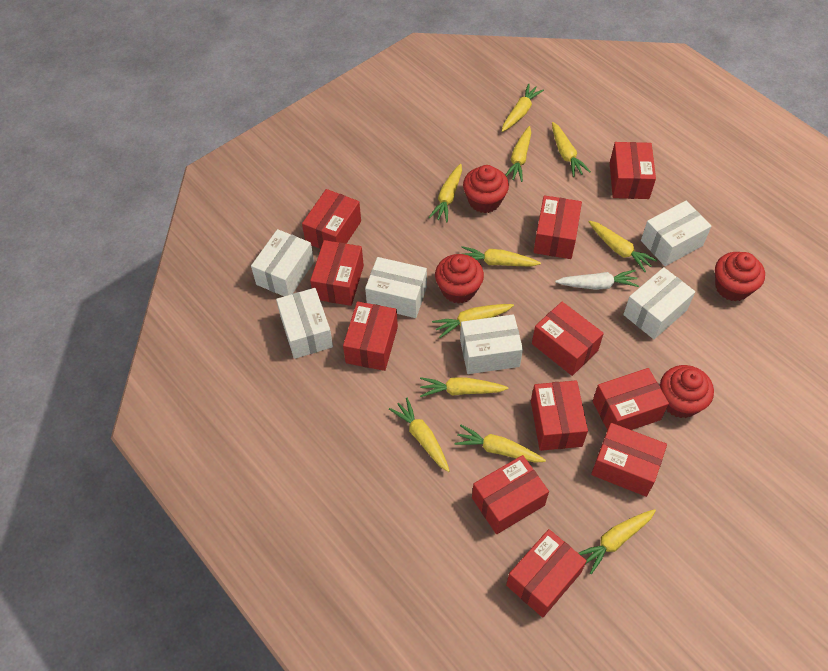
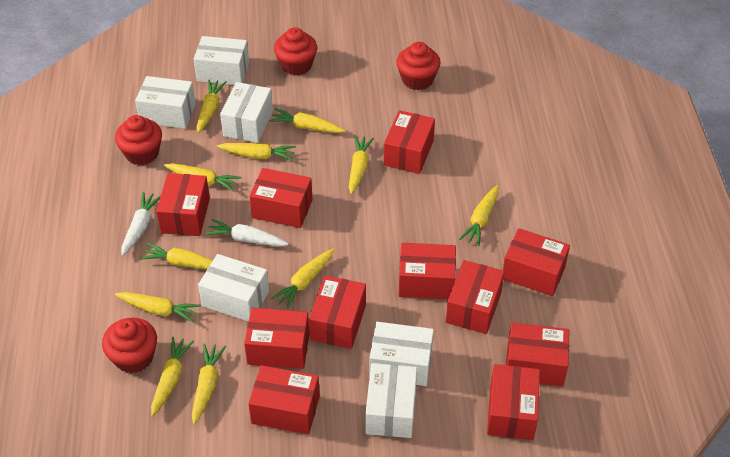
white carrot: 1 -> 2

